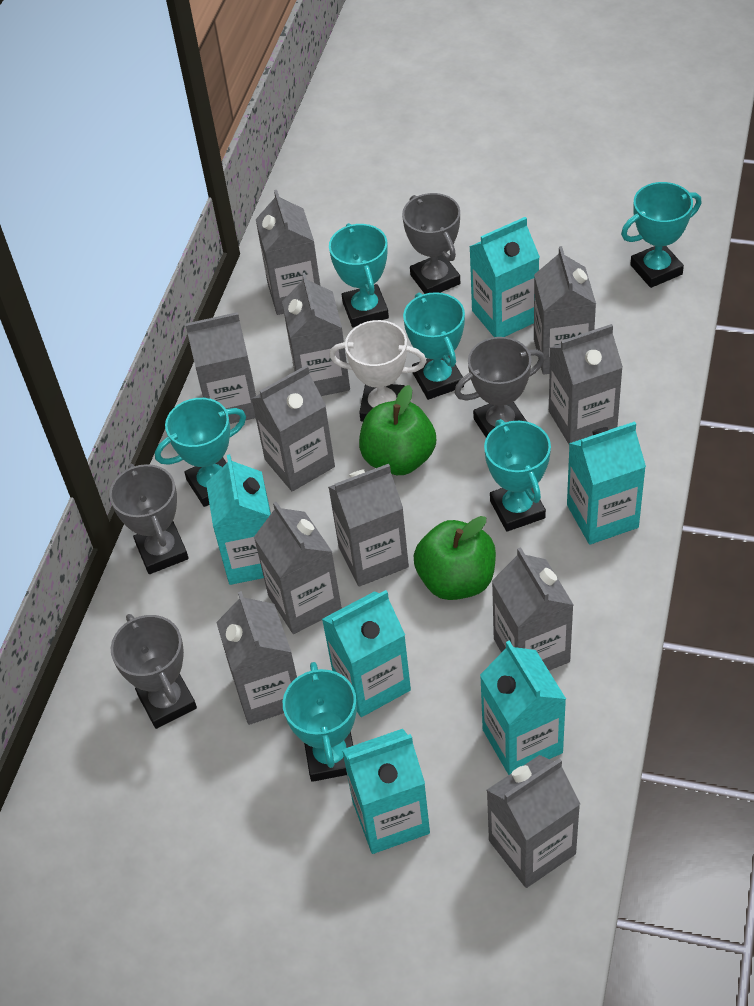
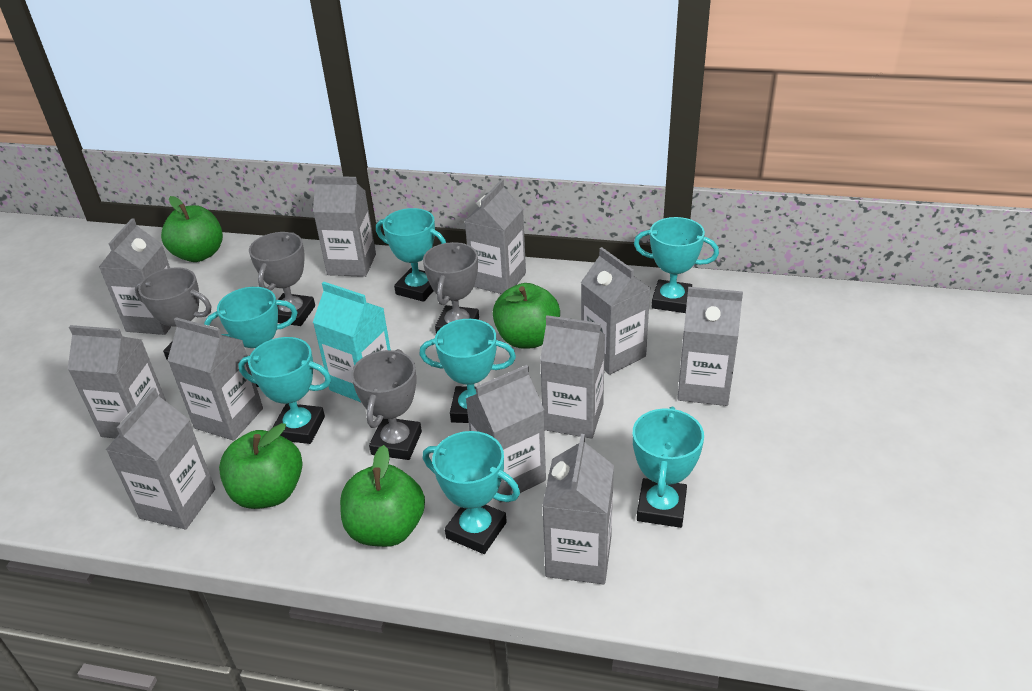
green apple: 2 -> 4
turquoise carton: 6 -> 1
turquoise trophy: 6 -> 7
white trophy: 1 -> 0

